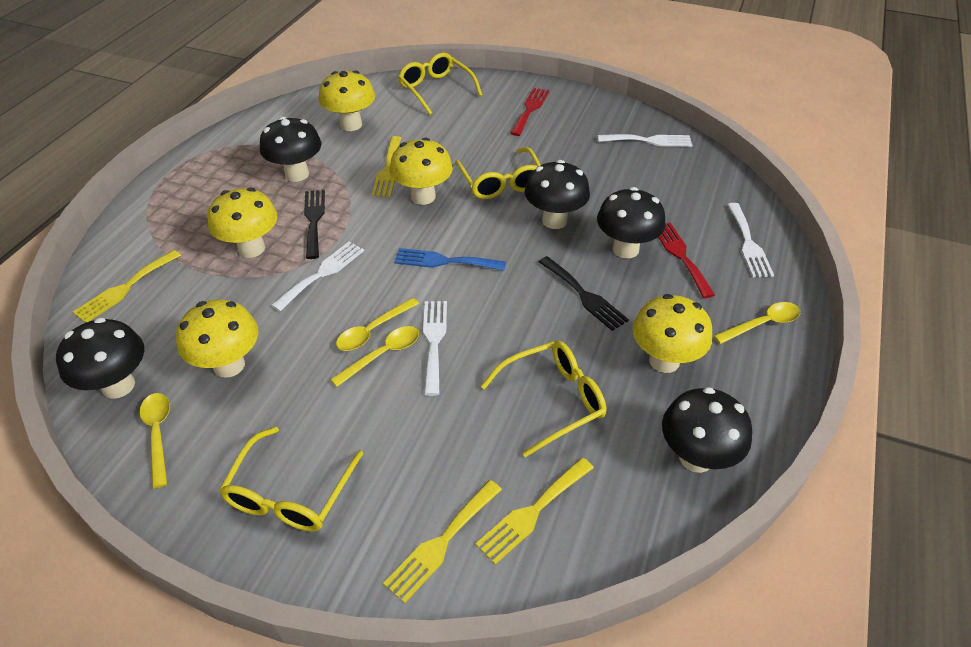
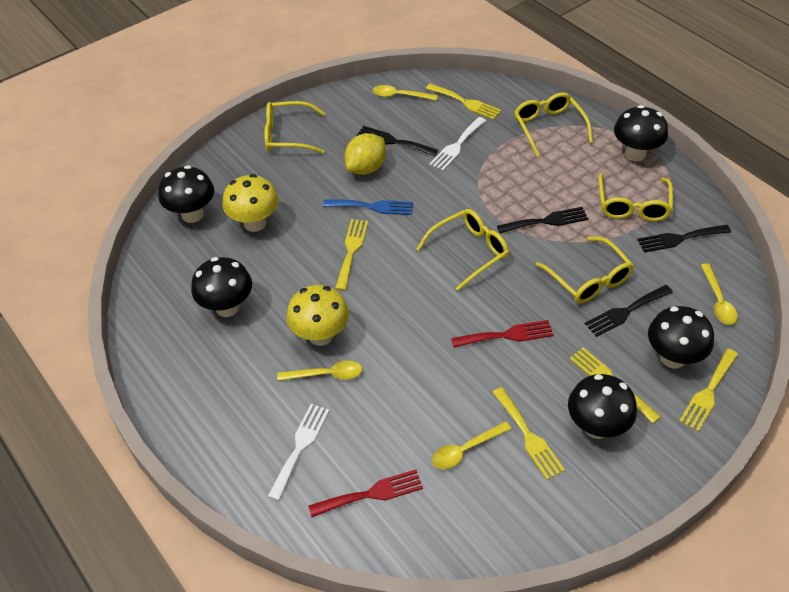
black fork: 2 -> 4
white fork: 4 -> 2
yellow fork: 4 -> 5
yellow glasses: 4 -> 5
yellow lemon: 0 -> 1
yellow mushroom: 5 -> 2

